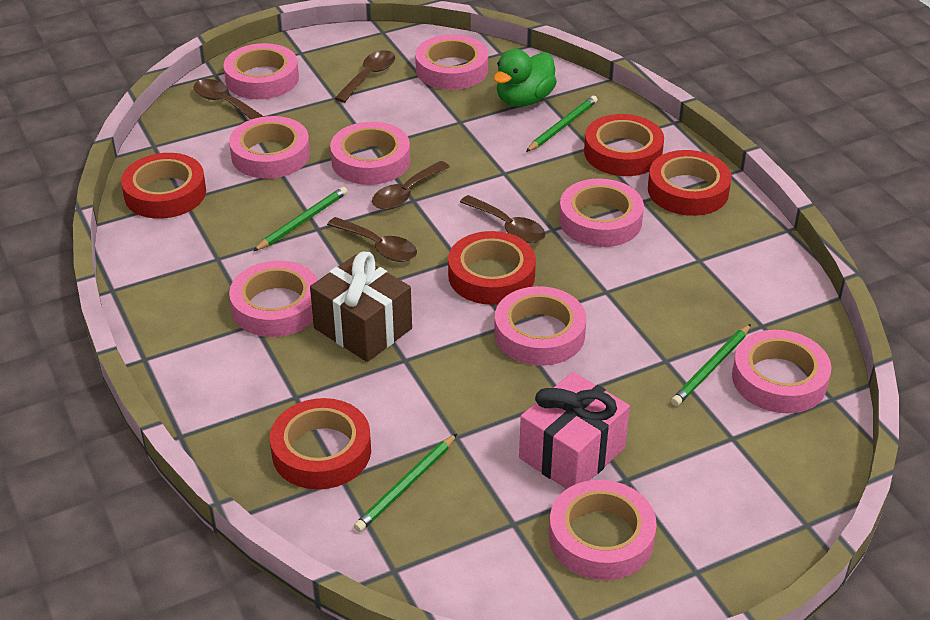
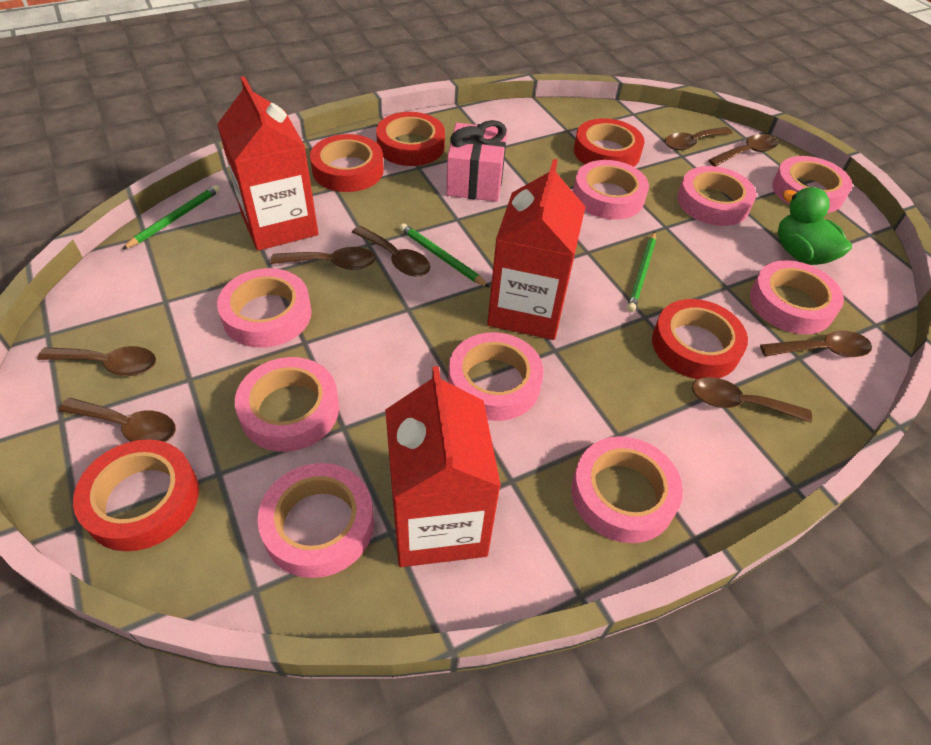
brown gift: 1 -> 0
brown spoon: 5 -> 8
green pencil: 4 -> 3
red carton: 0 -> 3

